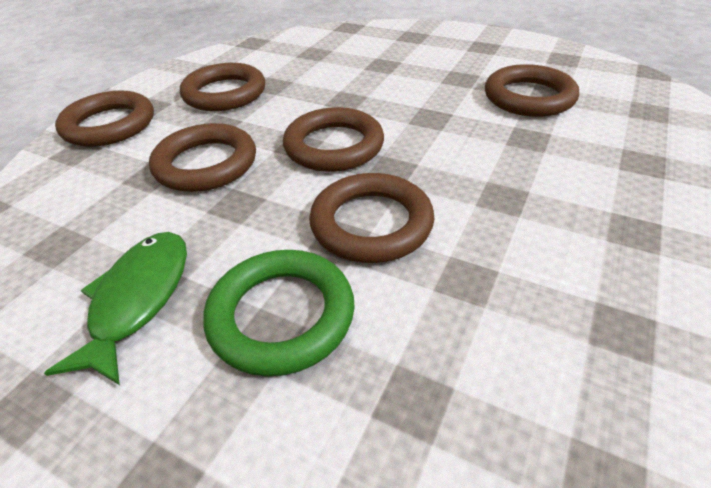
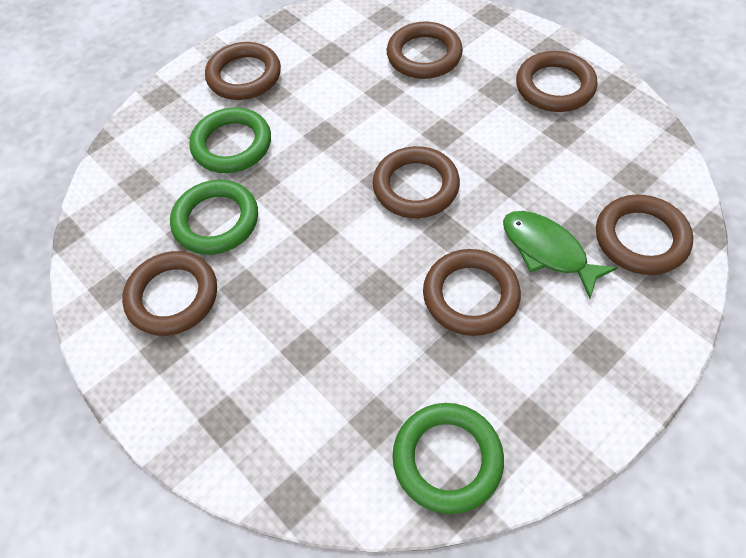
brown ring: 6 -> 7
green ring: 1 -> 3

